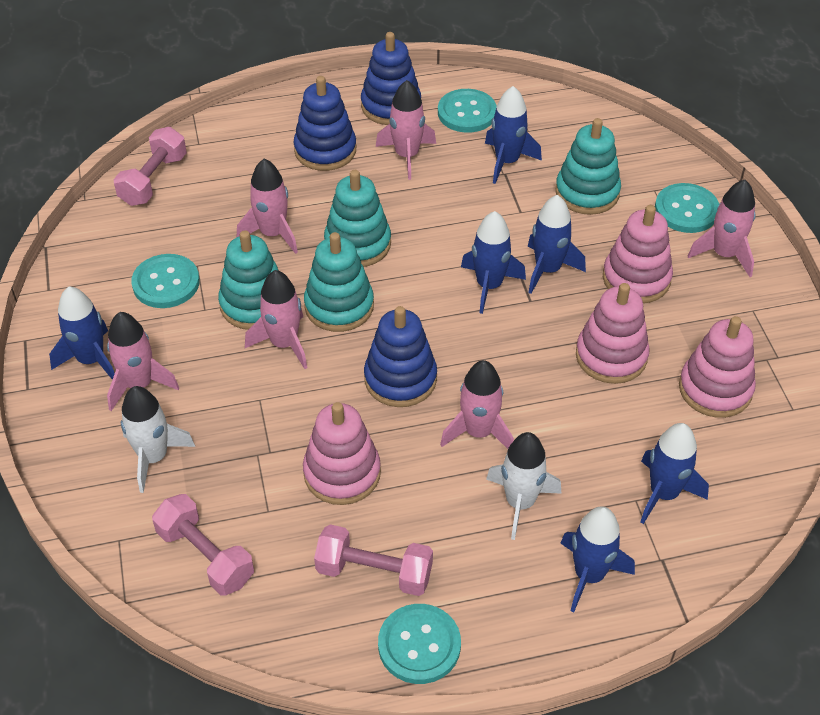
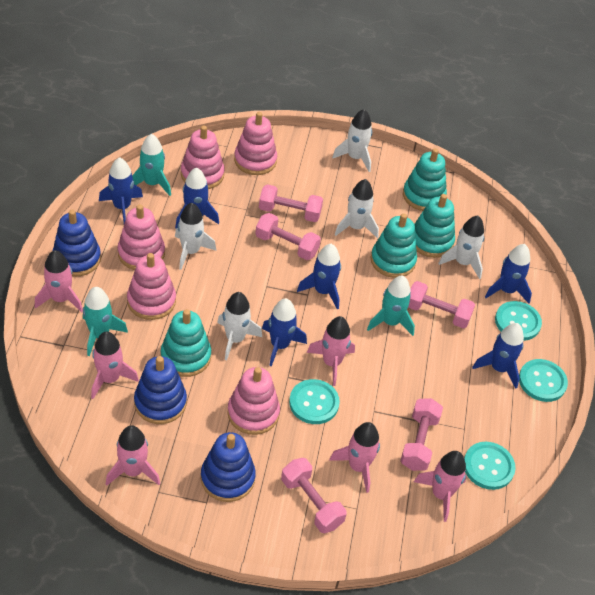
pink dumbbell: 3 -> 5
pink stacking toy: 4 -> 5
turquoise rocket: 0 -> 3
white rocket: 2 -> 5

